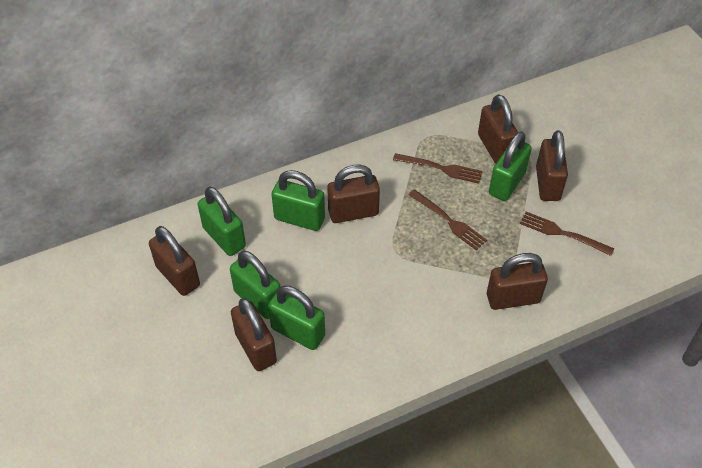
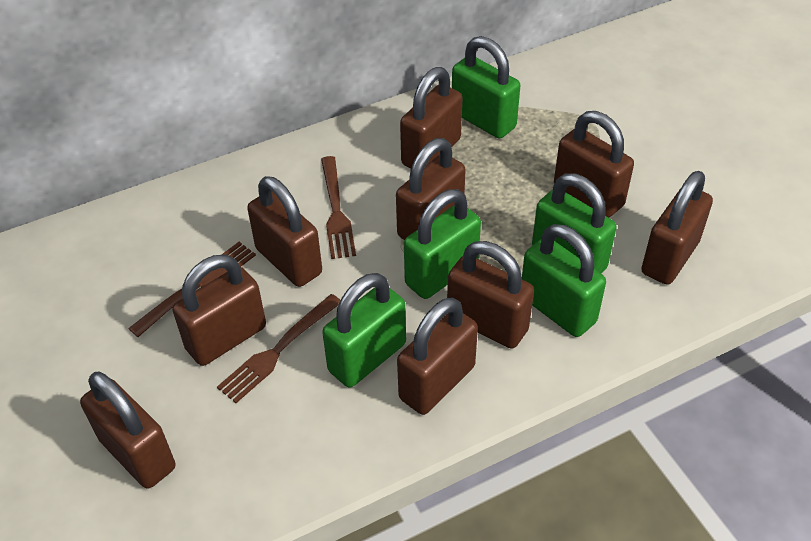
brown padlock: 6 -> 9

